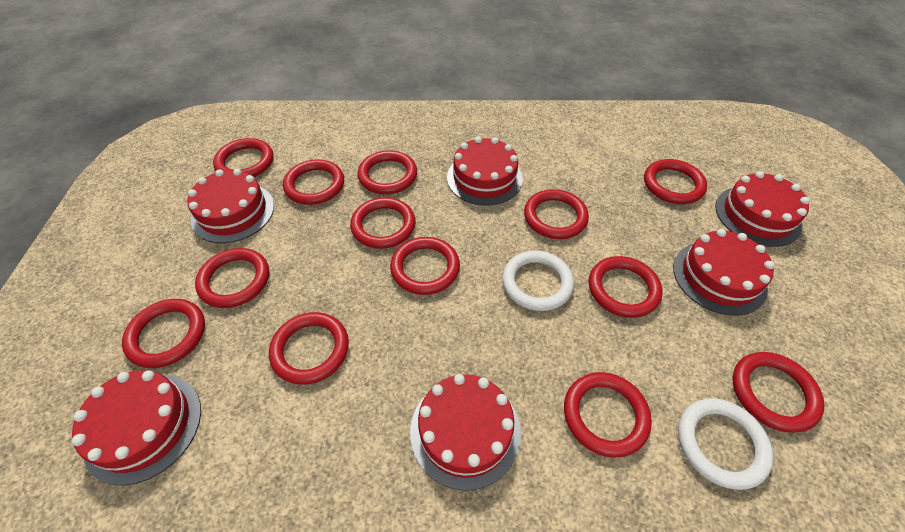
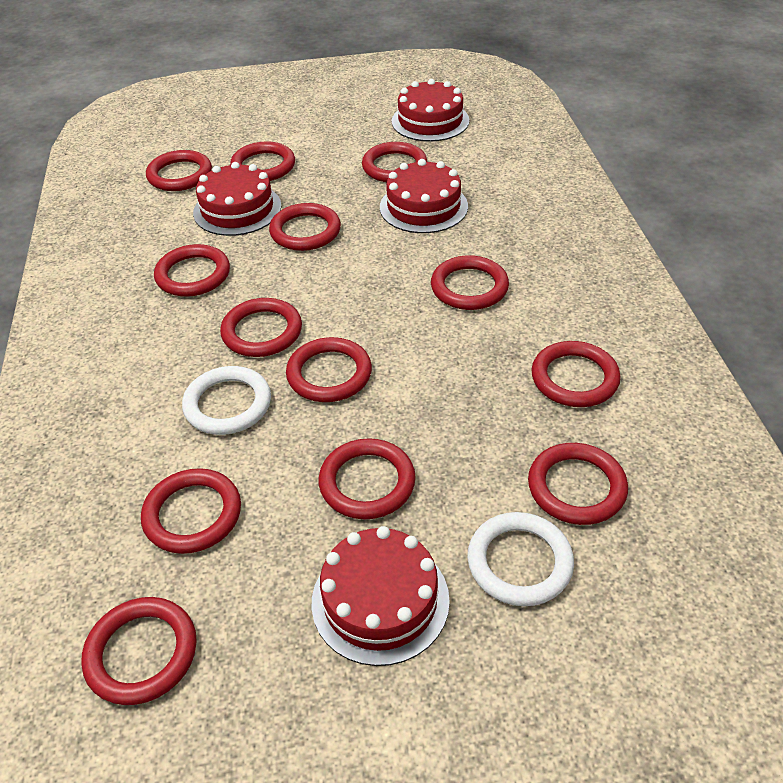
red cake: 6 -> 4

